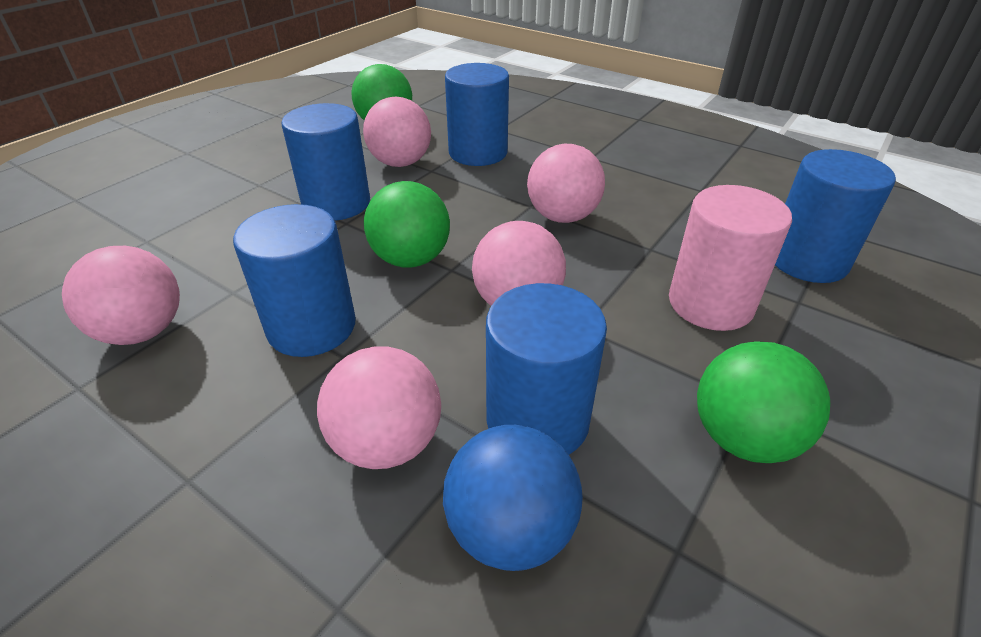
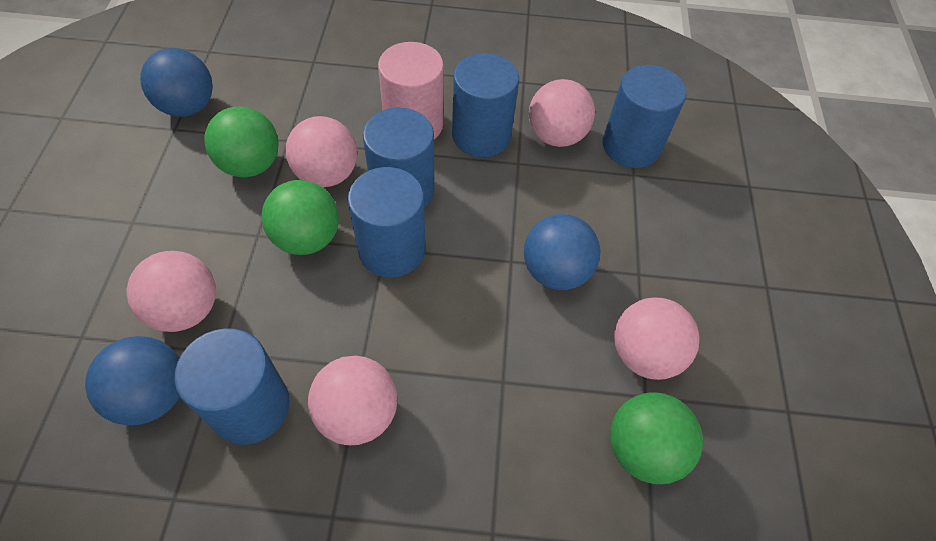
blue ball: 1 -> 3

